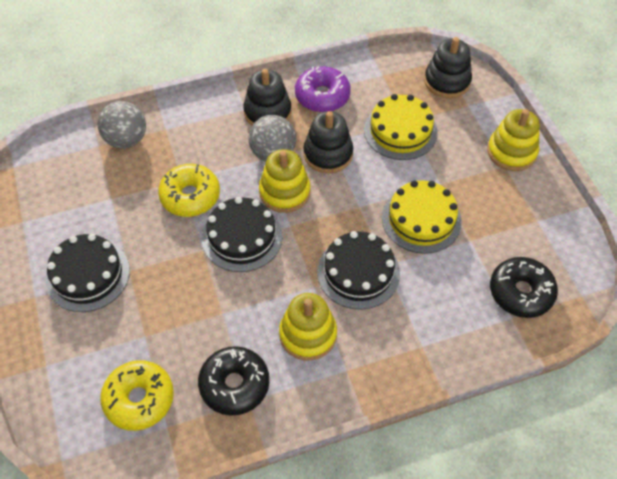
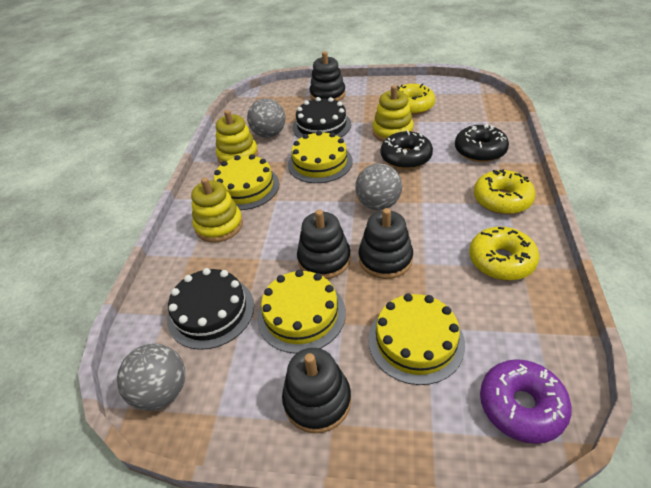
black cake: 3 -> 2
black stacking toy: 3 -> 4
grey ball: 2 -> 3
yellow cake: 2 -> 4
yellow donut: 2 -> 3

